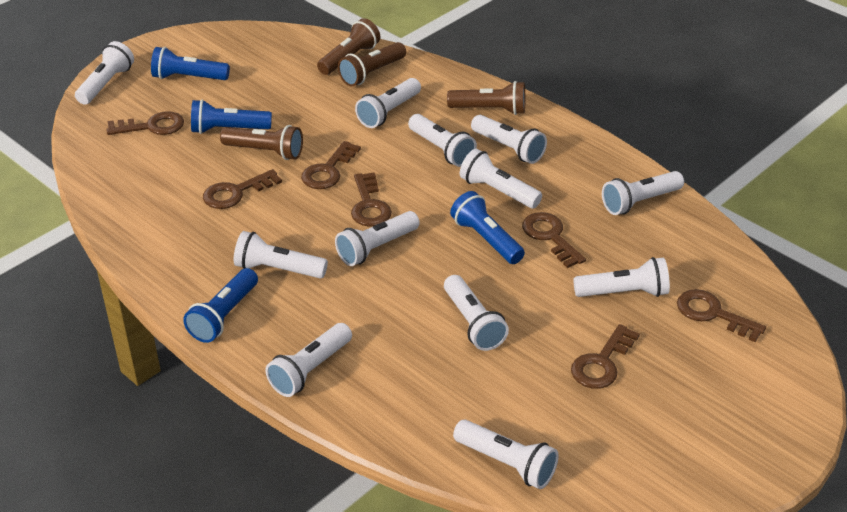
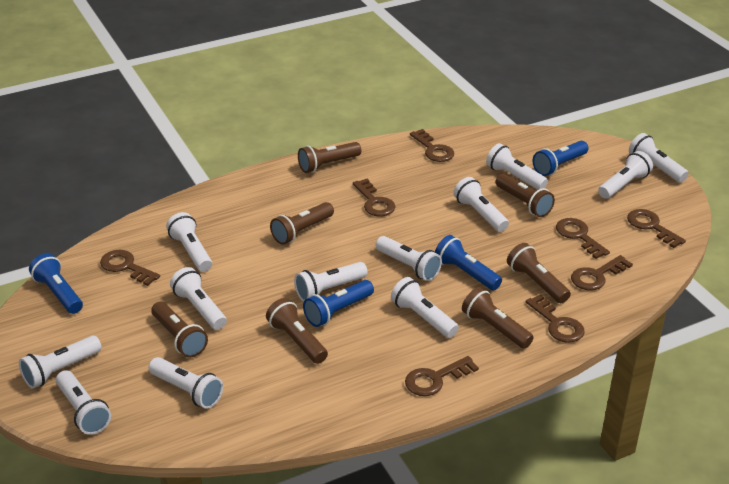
brown flashlight: 4 -> 7
brown key: 7 -> 8

